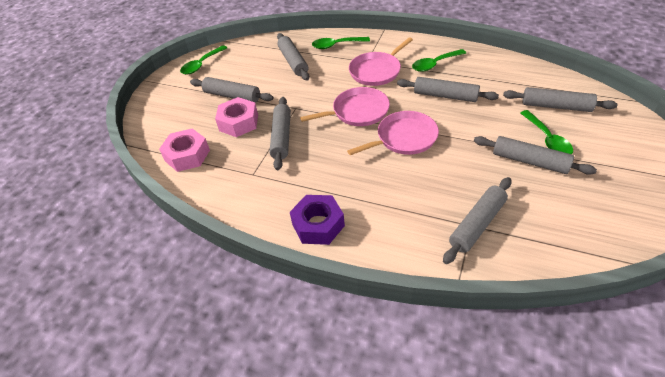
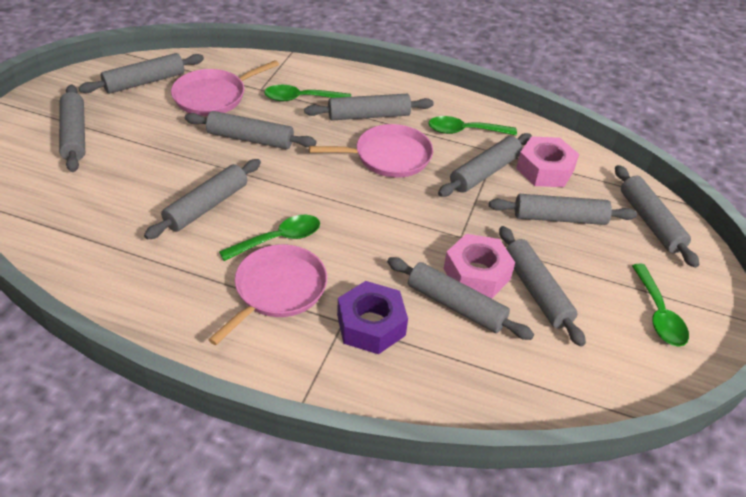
grey rolling pin: 7 -> 10

